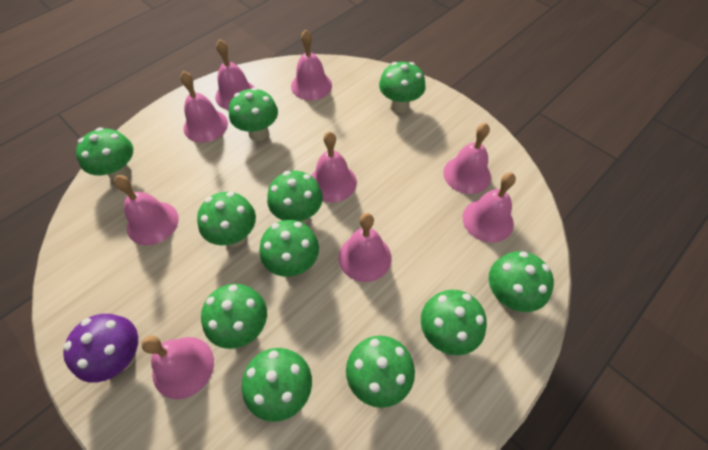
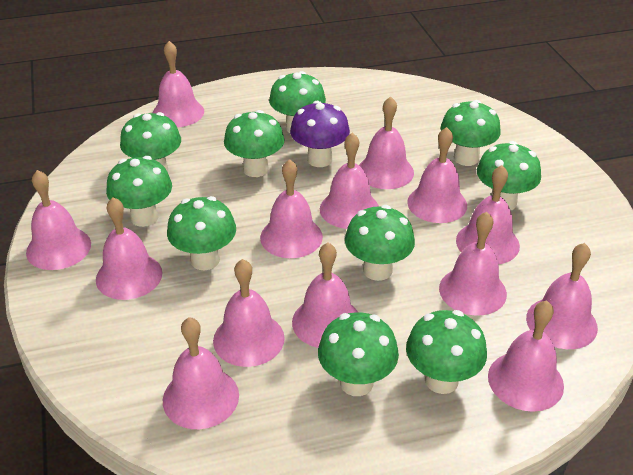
green mushroom: 11 -> 10
pink bell: 9 -> 14

